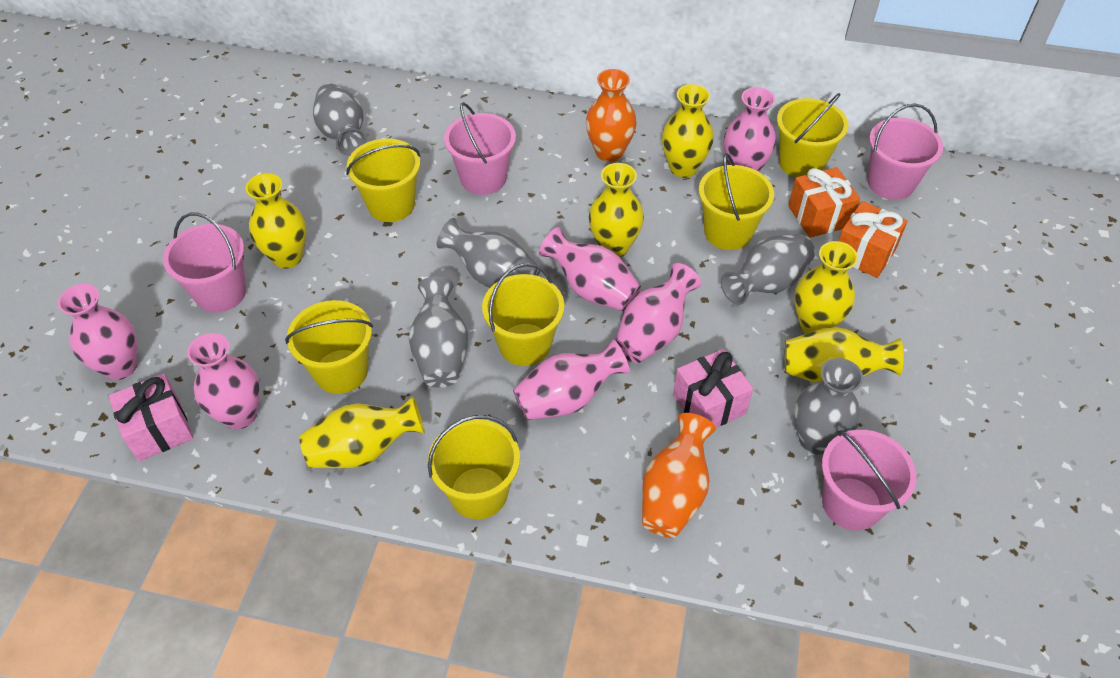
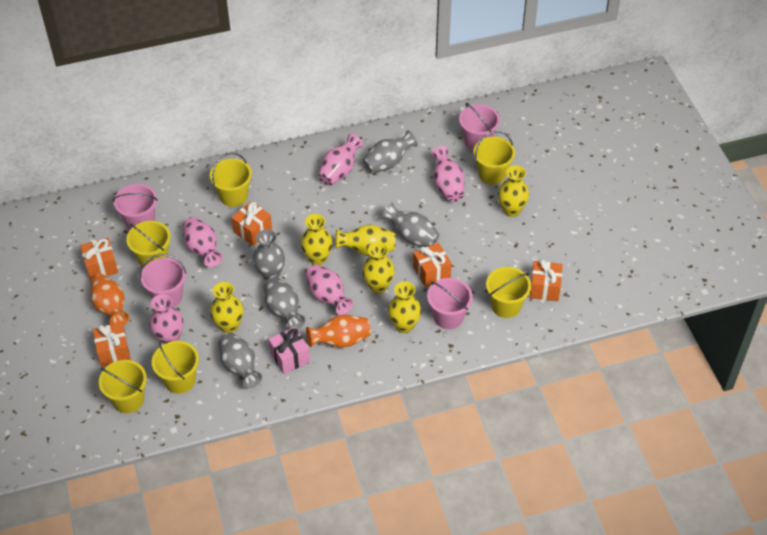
orange gift: 2 -> 5
pink gift: 2 -> 1
pink vase: 6 -> 5

